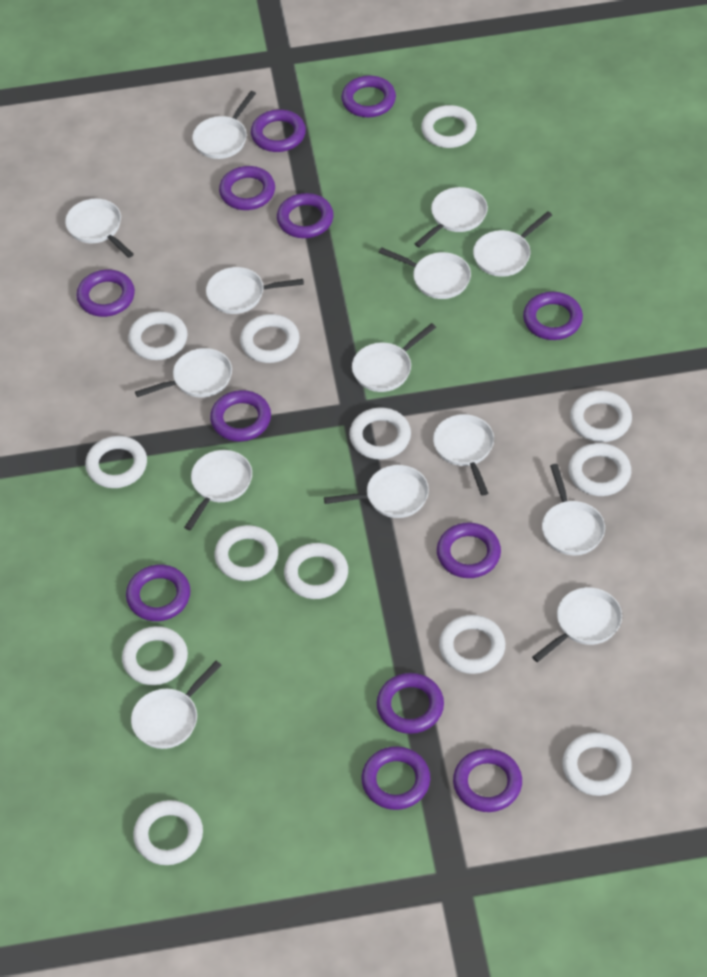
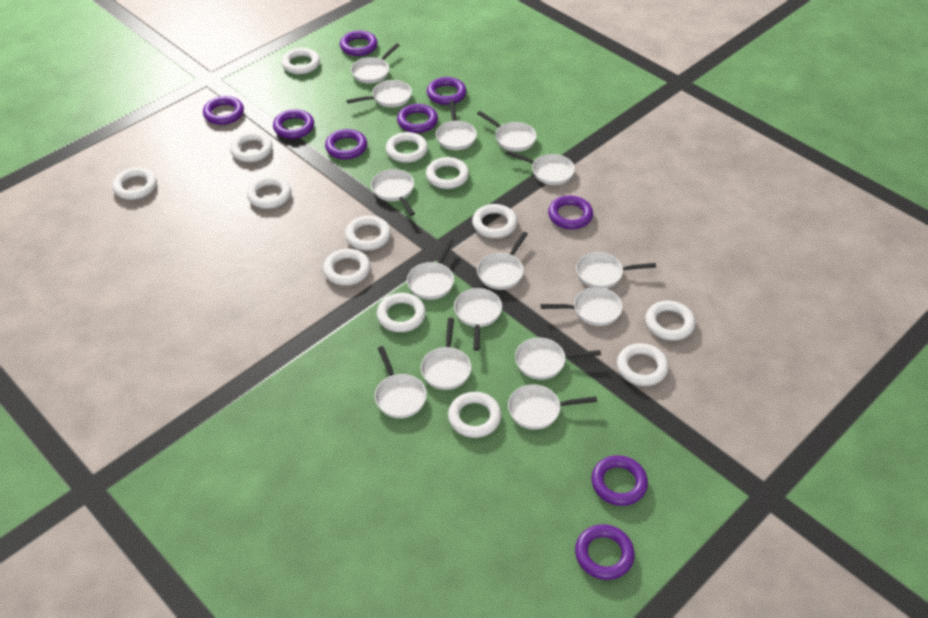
purple ring: 12 -> 9
white pan: 14 -> 15

